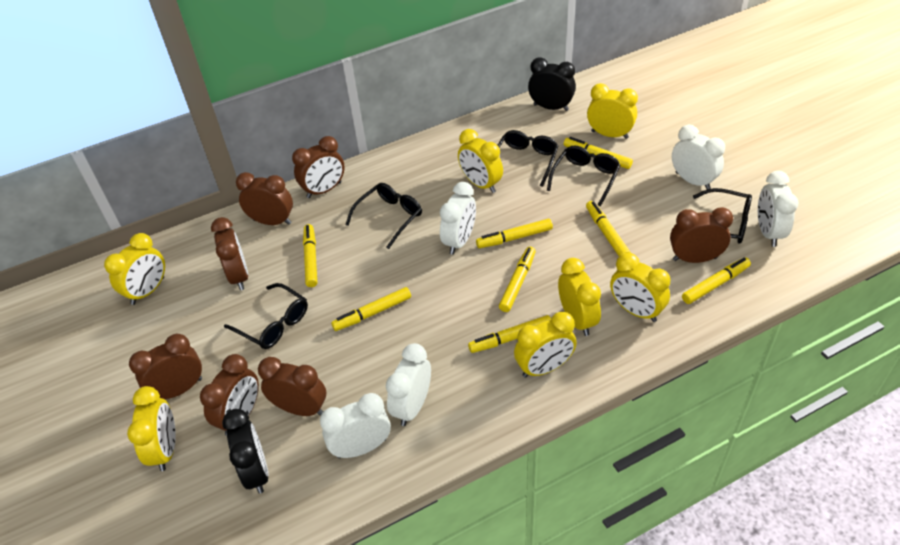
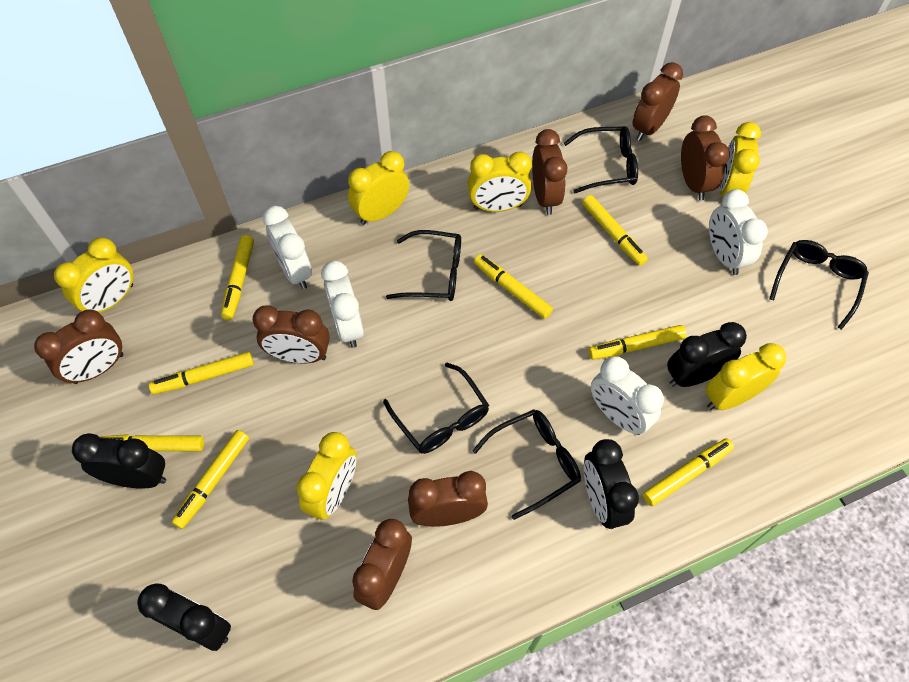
black clock: 2 -> 4
white clock: 5 -> 4
yellow clock: 7 -> 6

